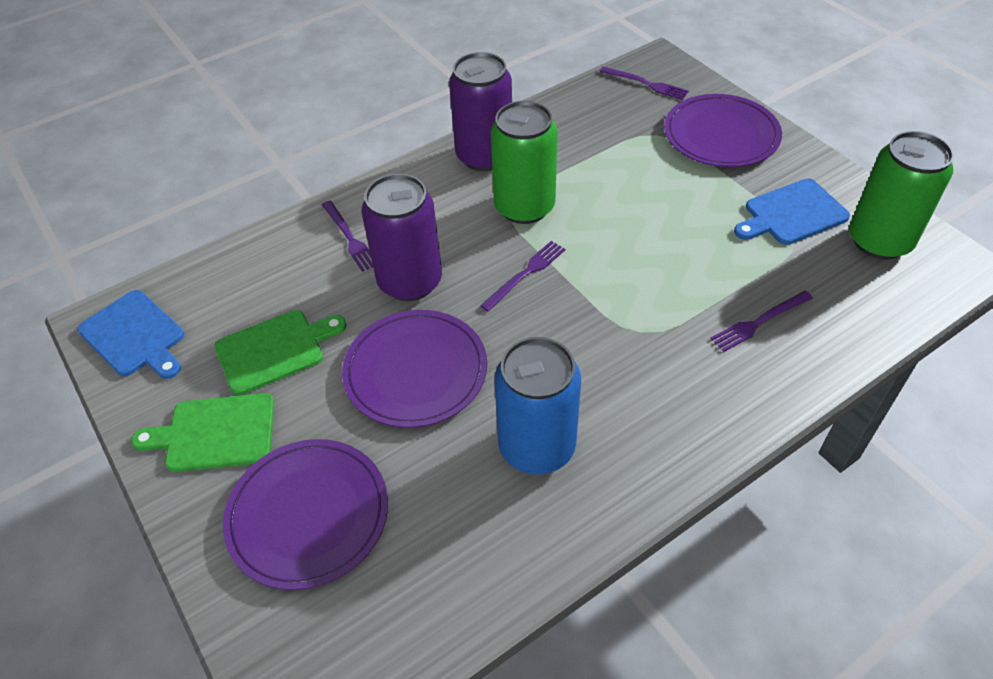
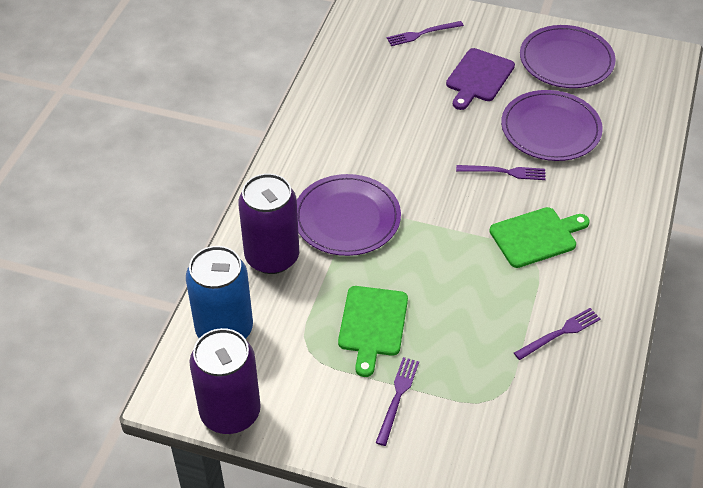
blue cutting board: 2 -> 0
green can: 2 -> 0
purple cutting board: 0 -> 1

